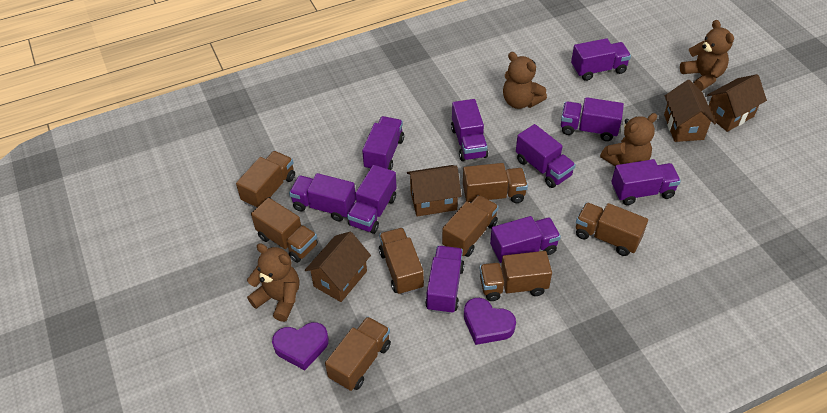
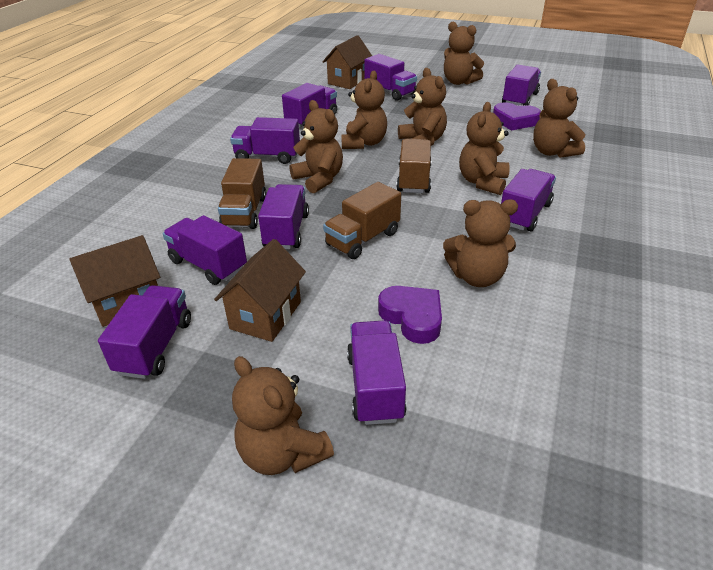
brown house: 4 -> 3
brown teddy bear: 4 -> 8
brown truck: 8 -> 3
purple truck: 10 -> 9

